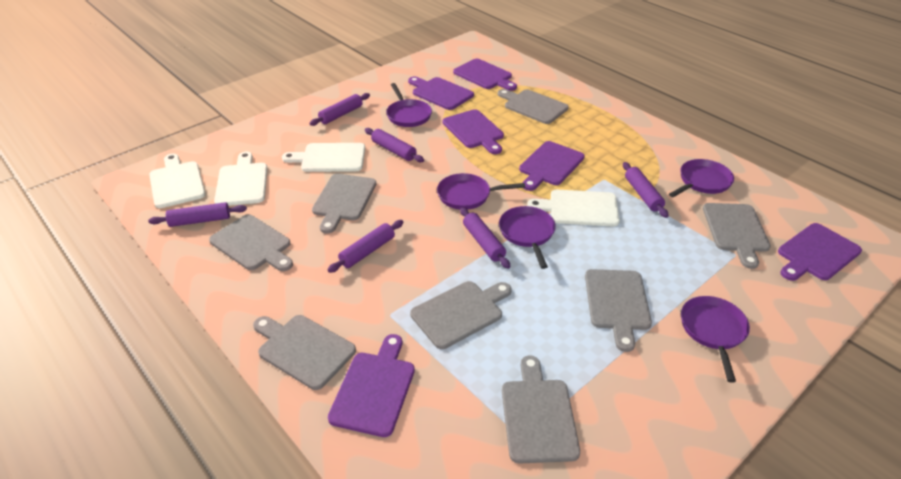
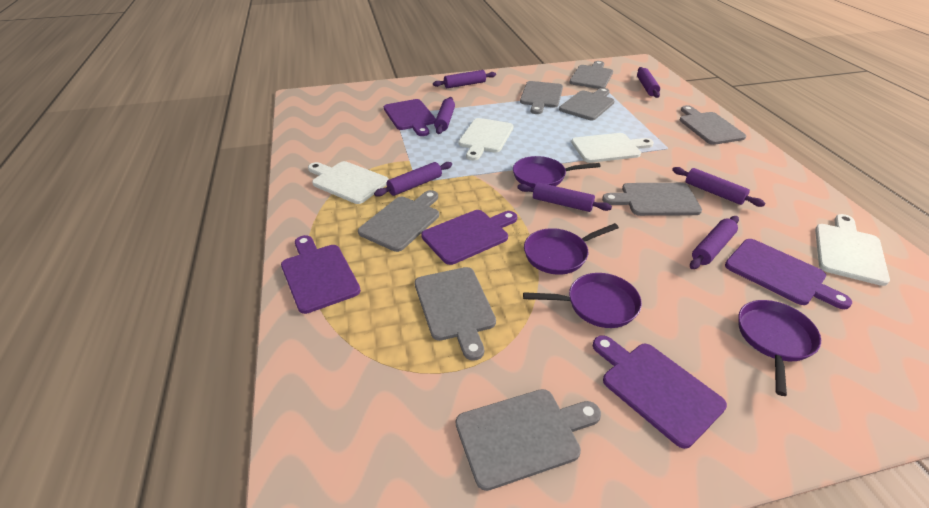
purple cutting board: 6 -> 5
purple pan: 5 -> 4
purple rolling pin: 6 -> 7

